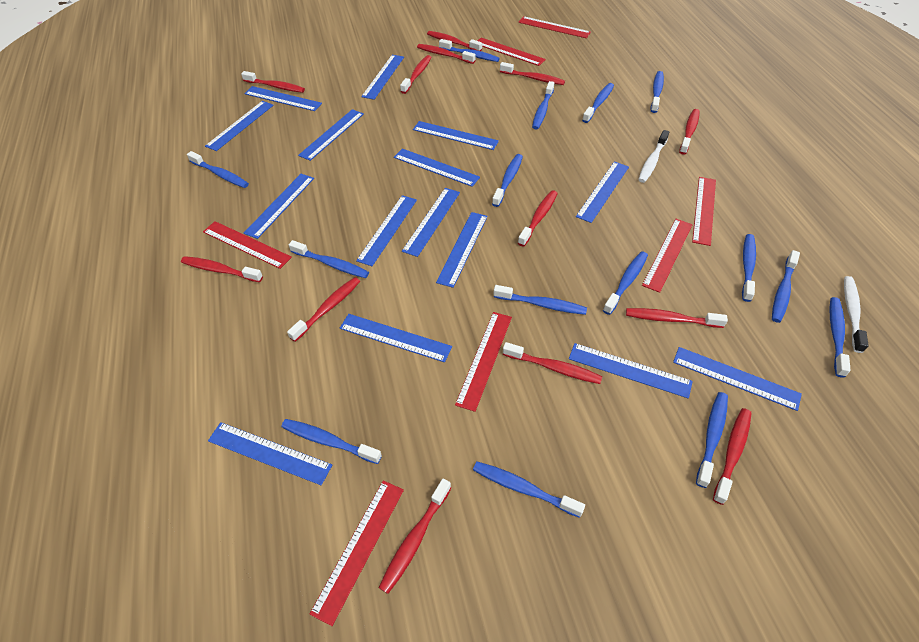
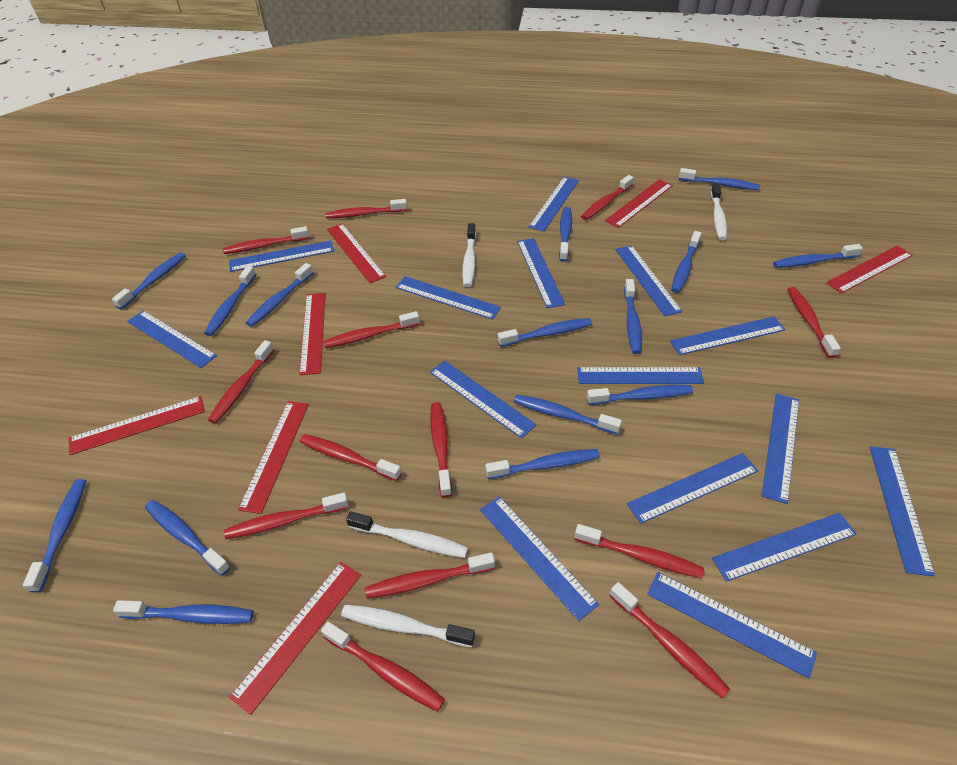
white toothbrush: 2 -> 4

